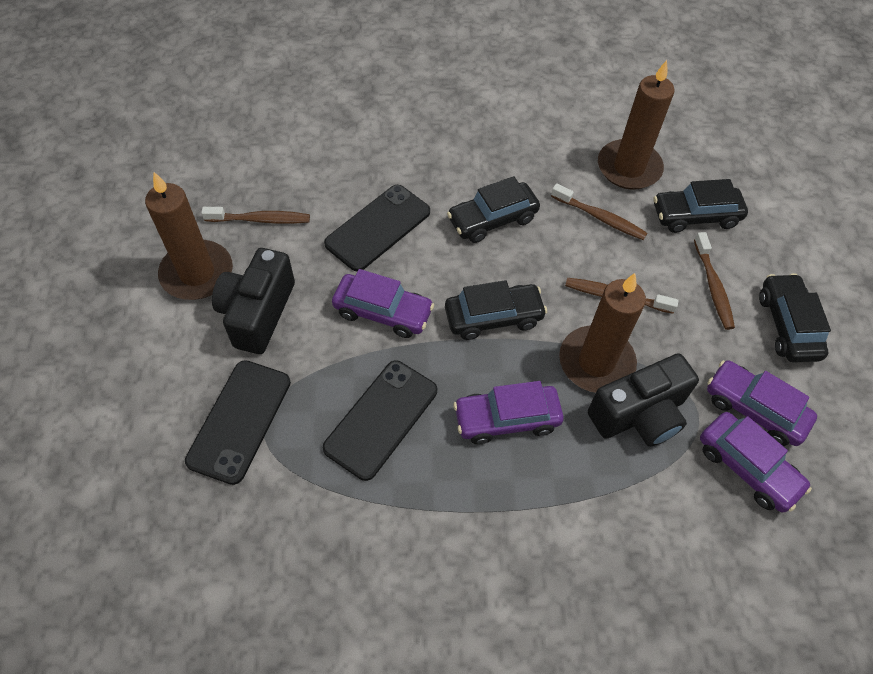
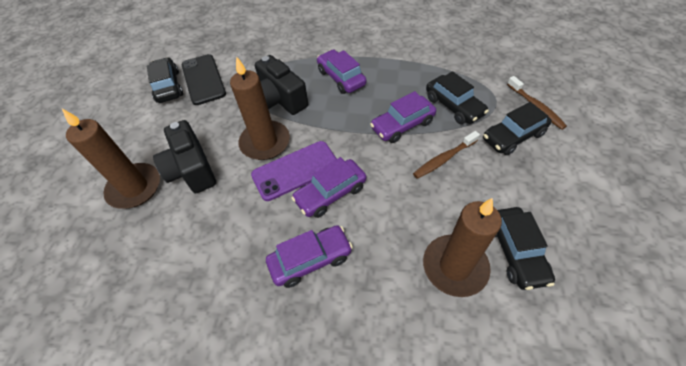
black phone: 3 -> 1
brown toothbrush: 4 -> 2
purple phone: 0 -> 1

